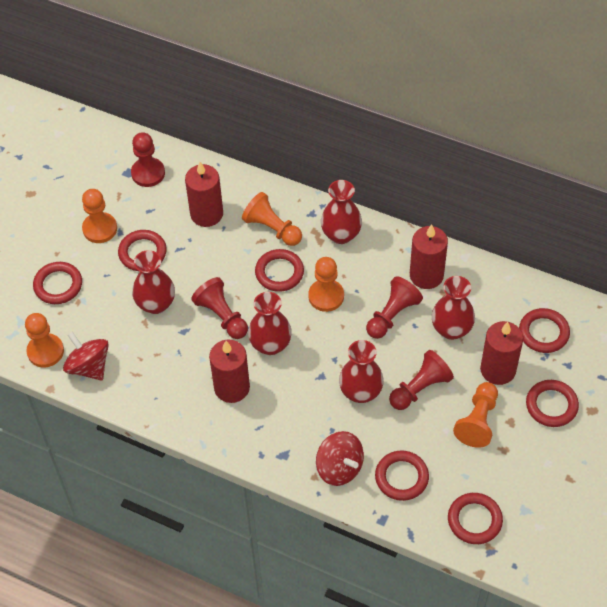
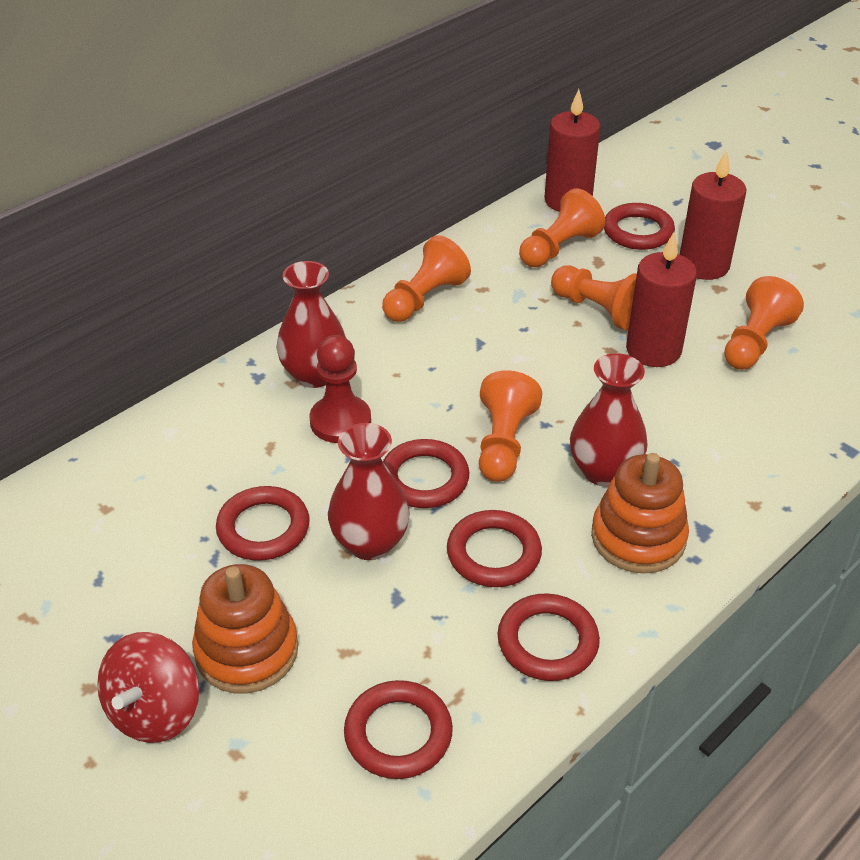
orange stacking toy: 0 -> 2
red candle: 4 -> 3
red pawn: 4 -> 1
red ring: 7 -> 6
red spinning top: 2 -> 1
red vase: 5 -> 3

